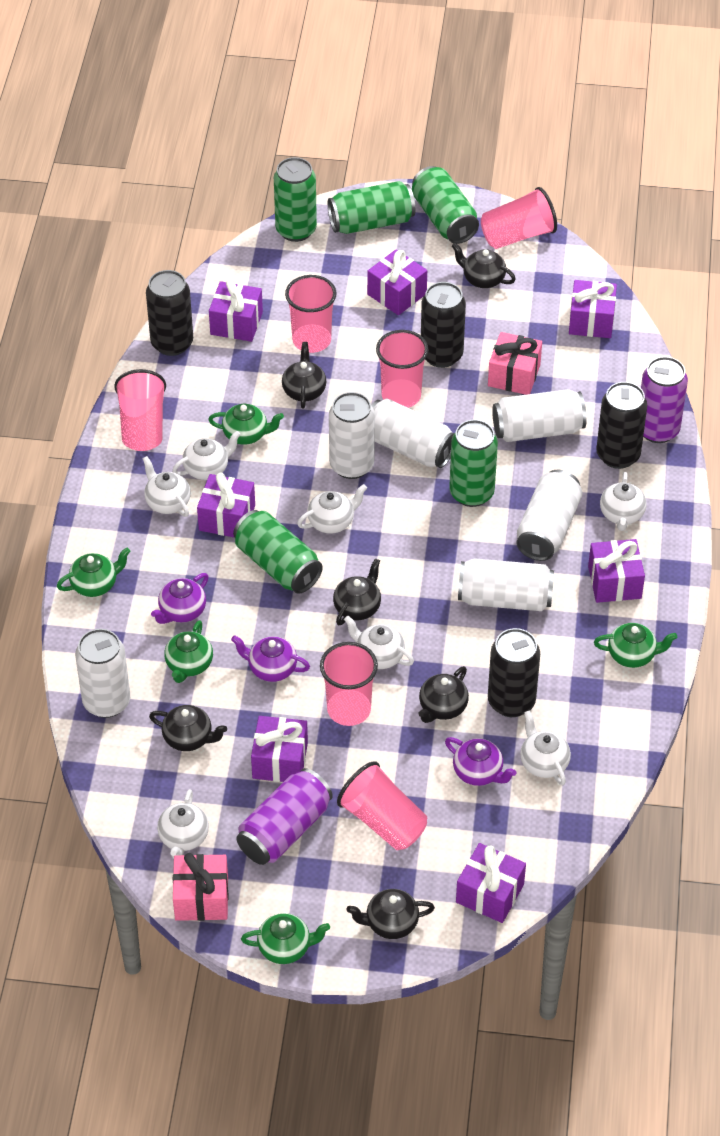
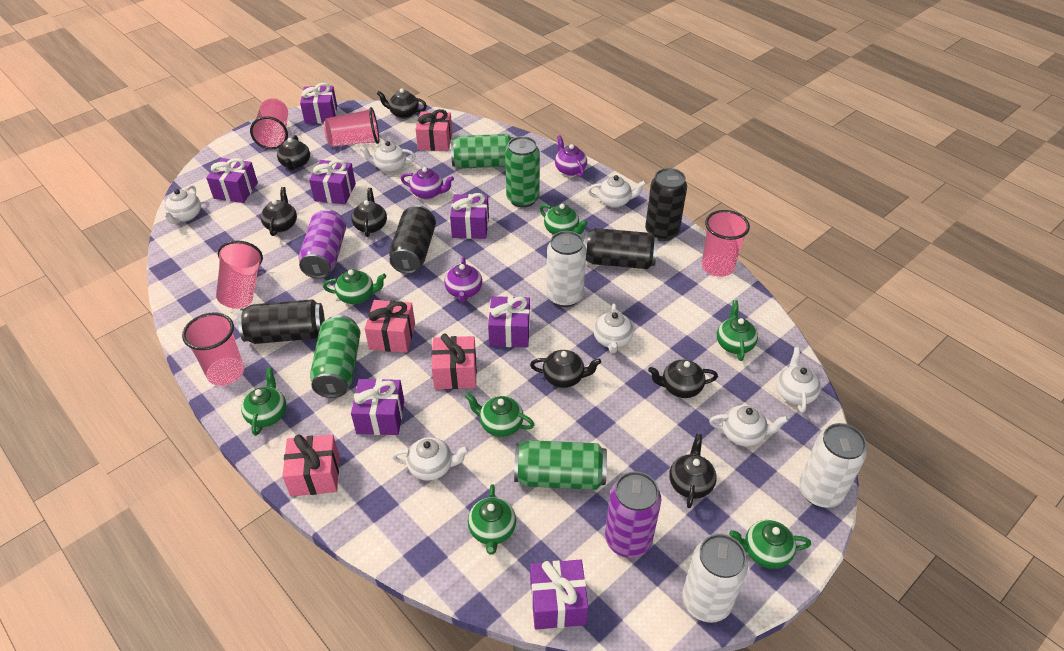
black teapot: 6 -> 7
green can: 5 -> 4
green teapot: 5 -> 7
pink cup: 6 -> 5
pink gift: 2 -> 4
white can: 6 -> 3

